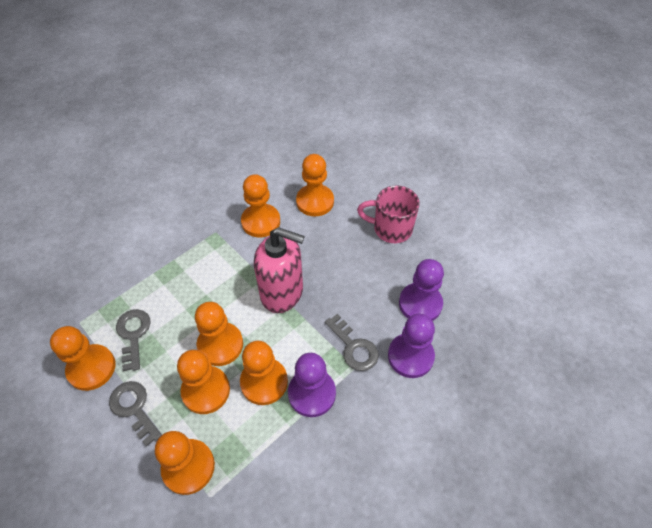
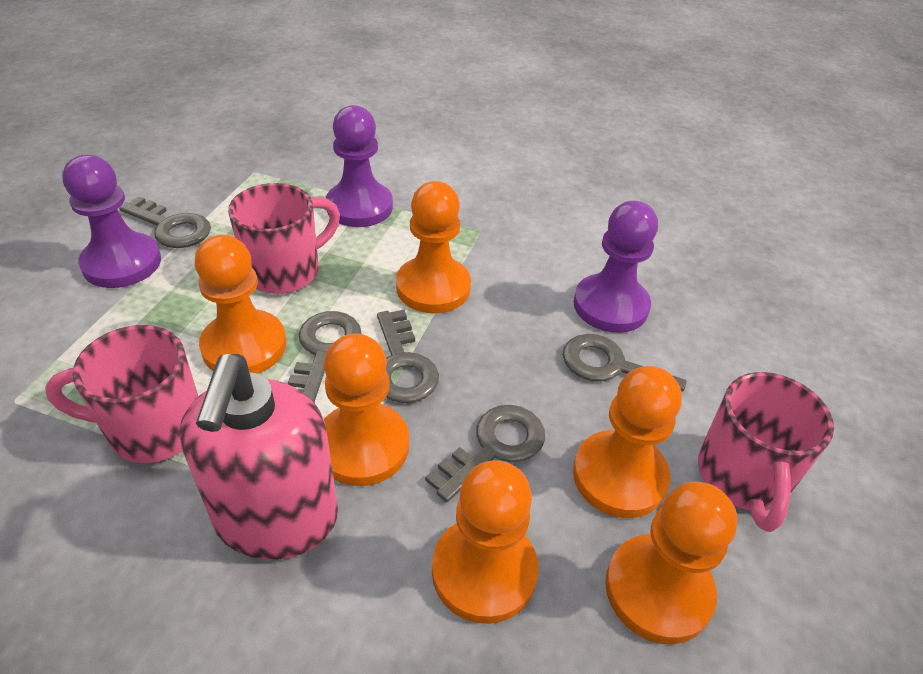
grey key: 3 -> 5
orange pawn: 7 -> 6
pink mug: 1 -> 3

